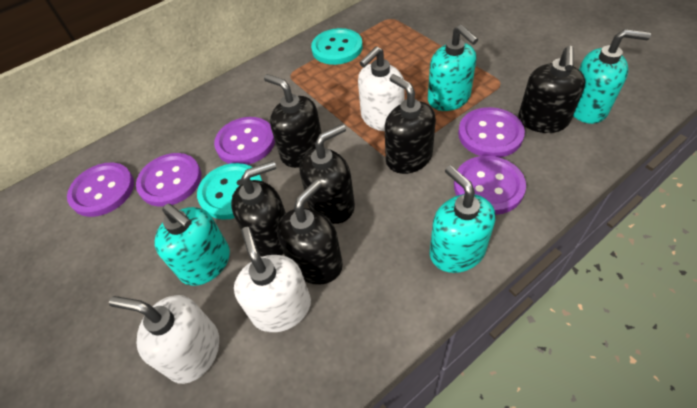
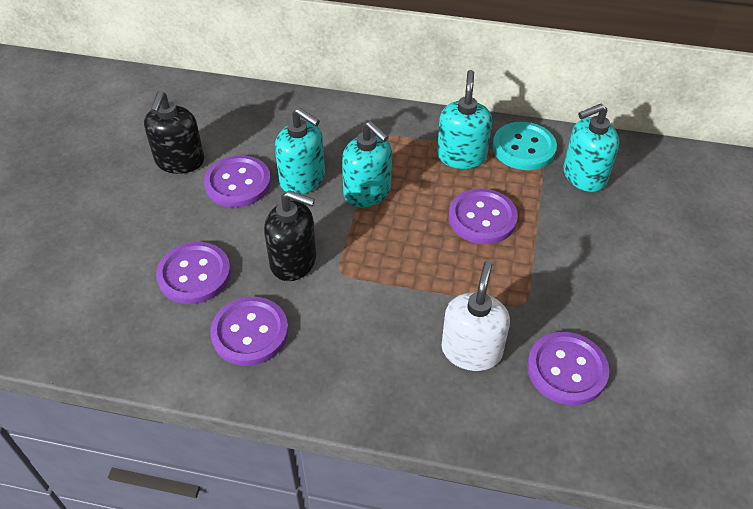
black soap dispenser: 6 -> 2
turquoise button: 2 -> 1
white soap dispenser: 3 -> 1

